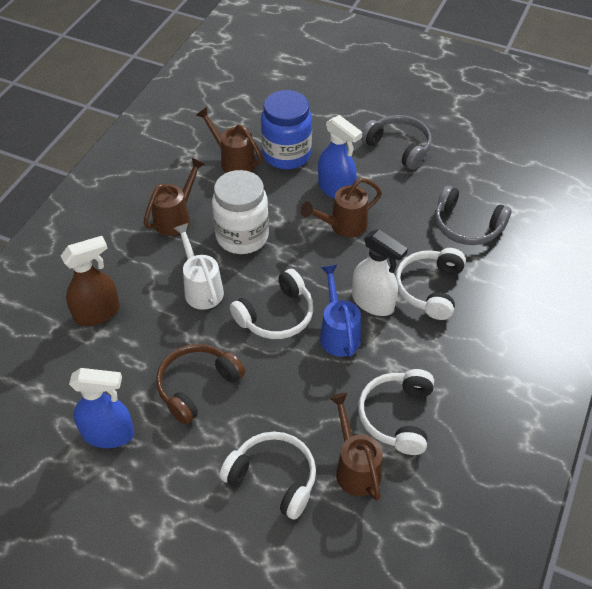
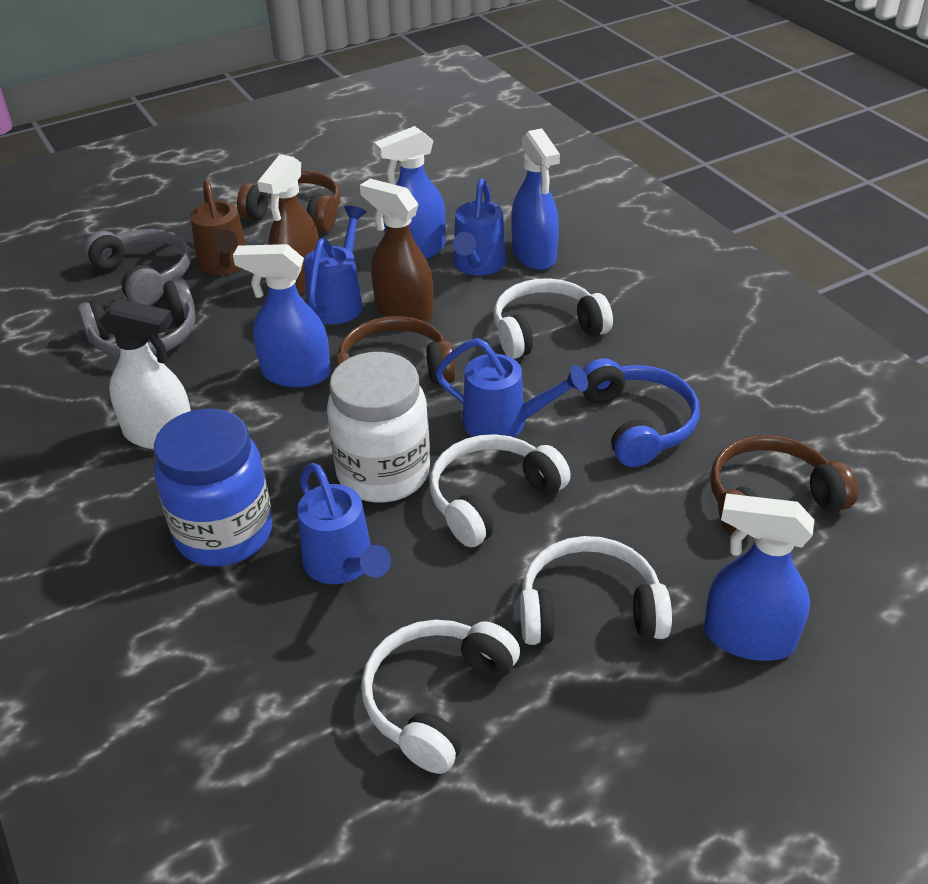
blue headphones: 0 -> 1
blue spray bottle: 2 -> 4
blue watering can: 1 -> 4
brown headphones: 1 -> 3
brown spray bottle: 1 -> 2
brown watering can: 4 -> 1
white watering can: 1 -> 0

